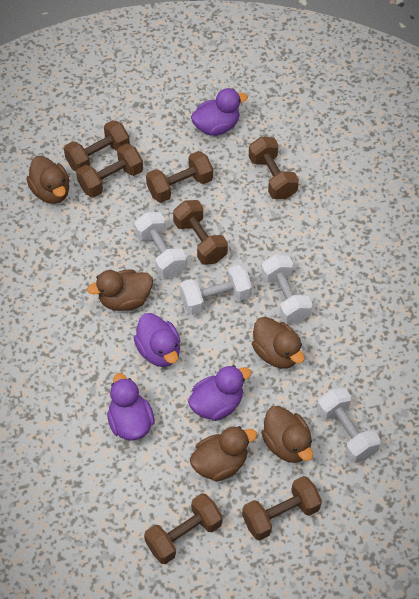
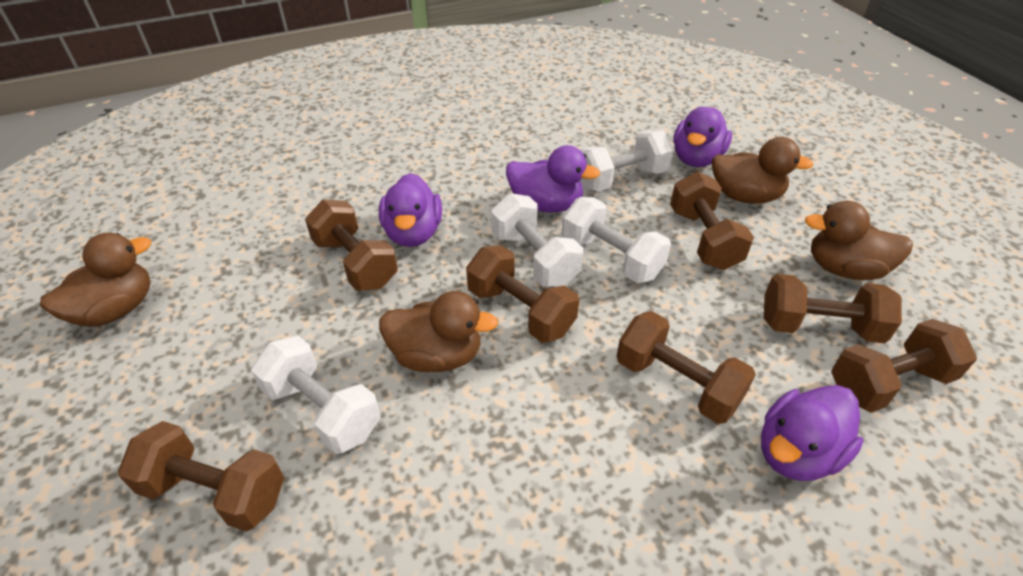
brown duck: 5 -> 4

